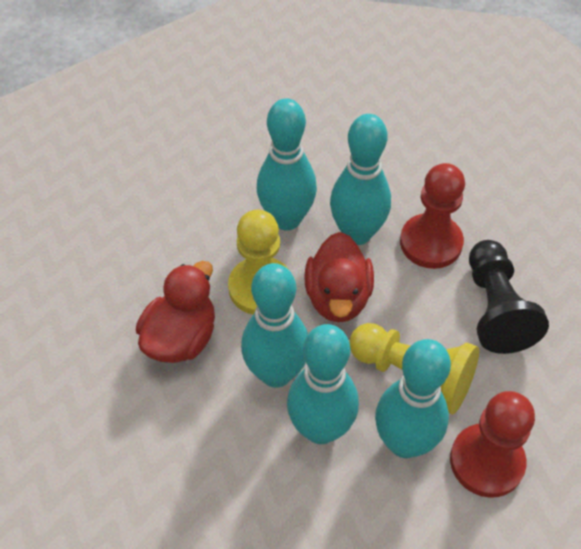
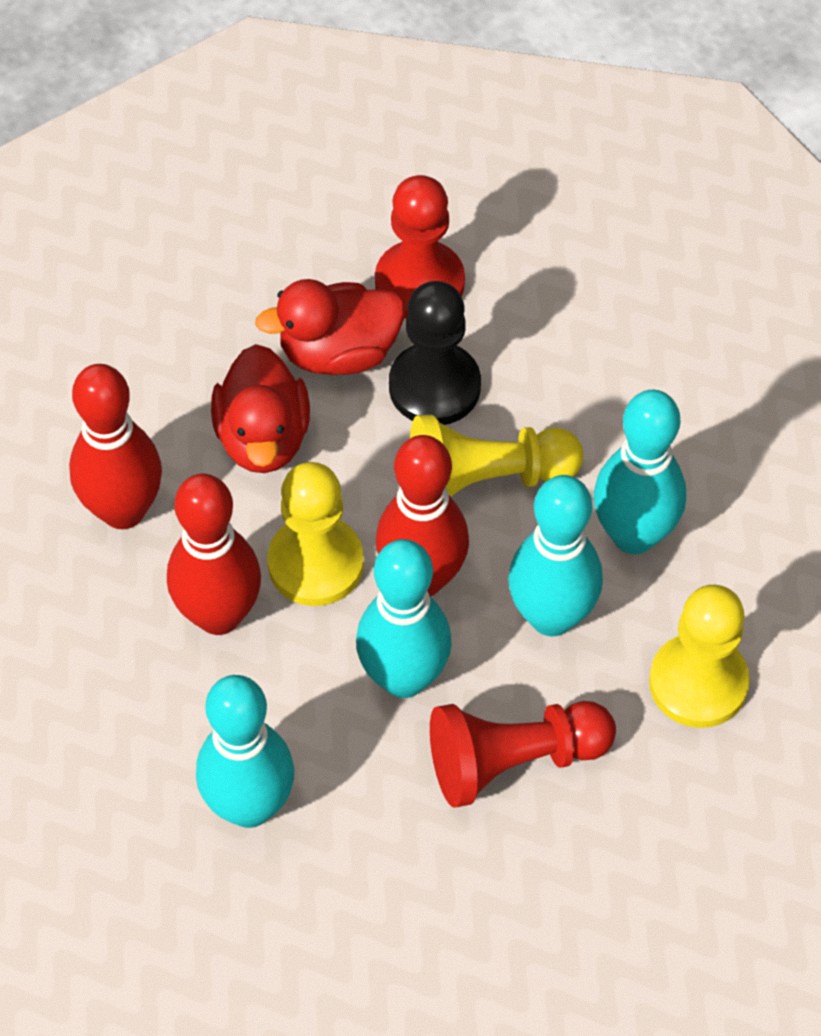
red bowling pin: 0 -> 3
turquoise bowling pin: 5 -> 4
yellow pawn: 2 -> 3

